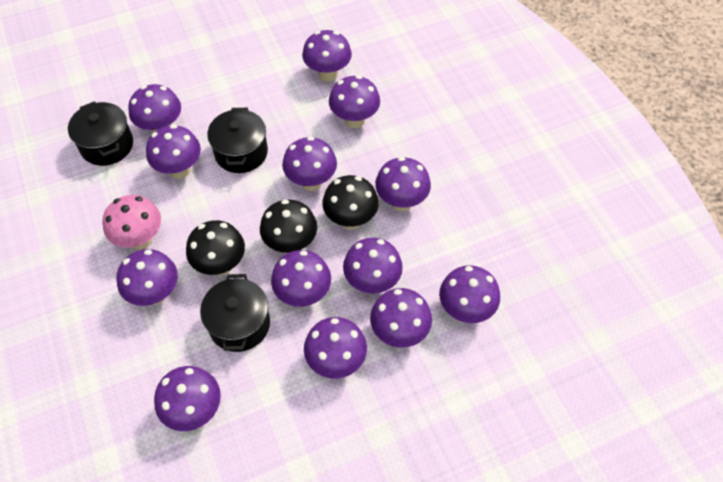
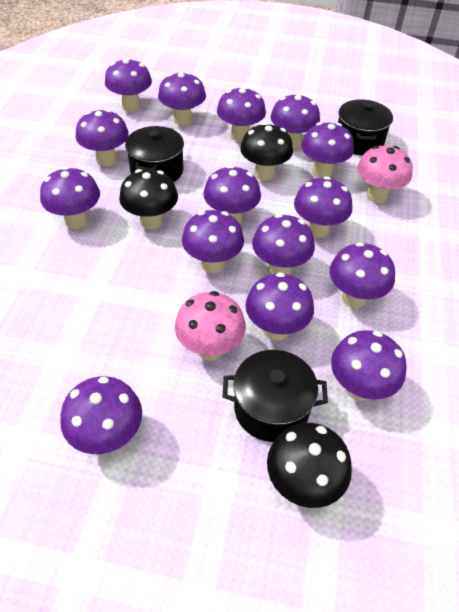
pink mushroom: 1 -> 2
purple mushroom: 13 -> 15

